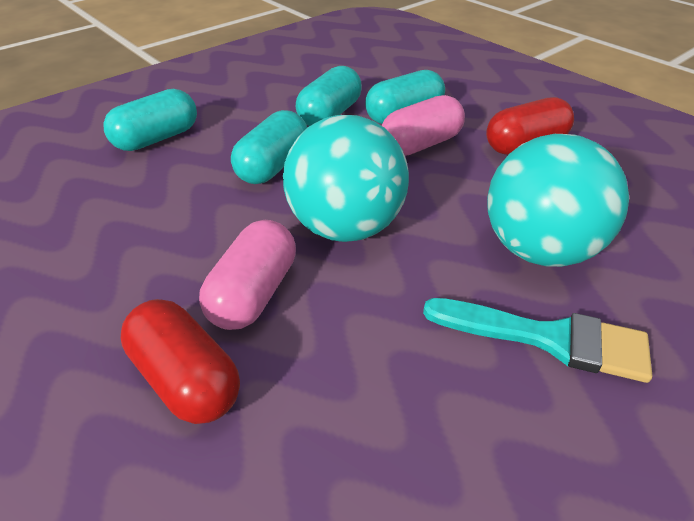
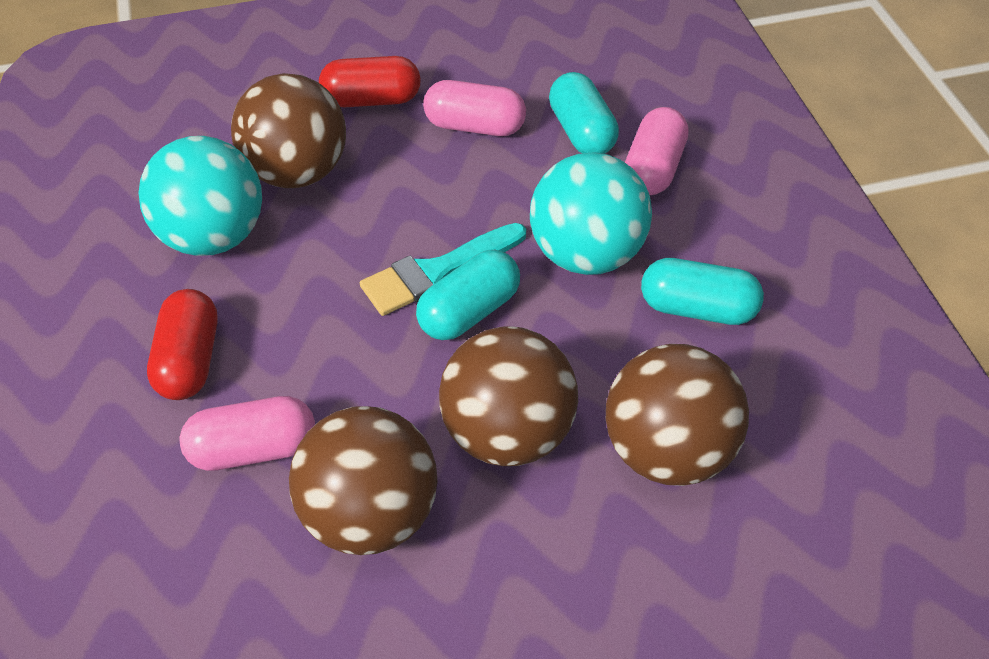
brown ball: 0 -> 4
pink capsule: 2 -> 3
turquoise capsule: 4 -> 3

